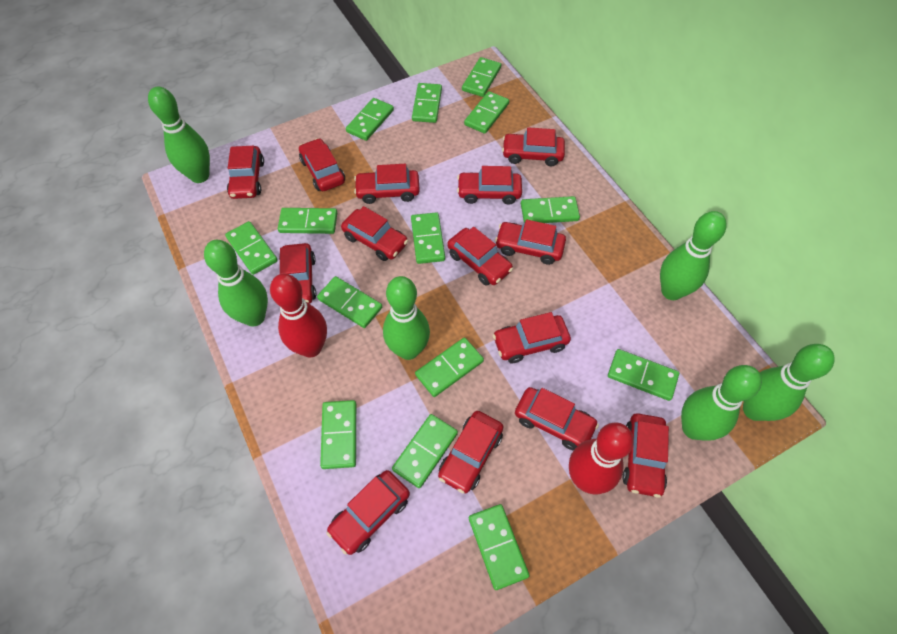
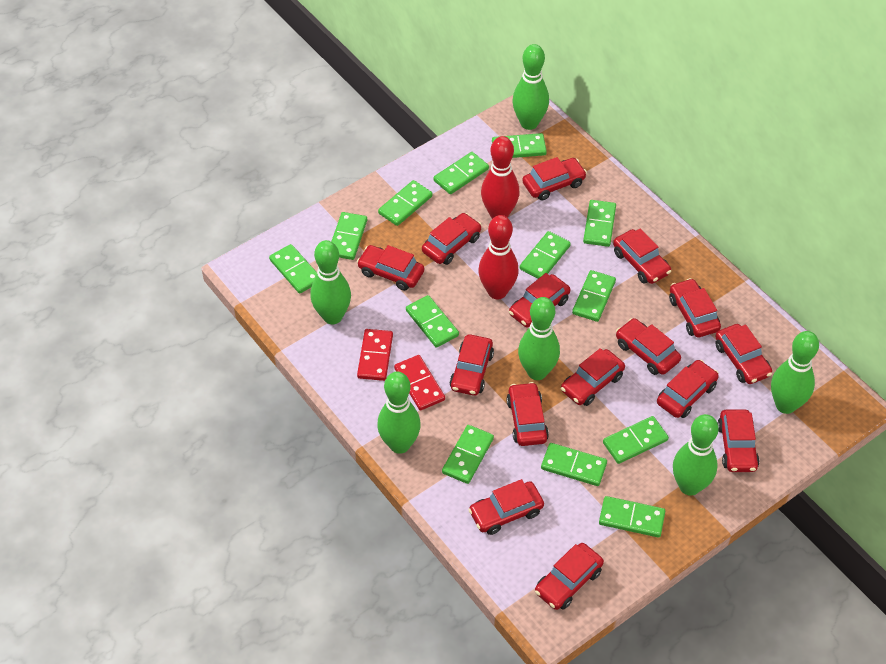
green domino: 14 -> 13
red car: 14 -> 15
red domino: 0 -> 2

